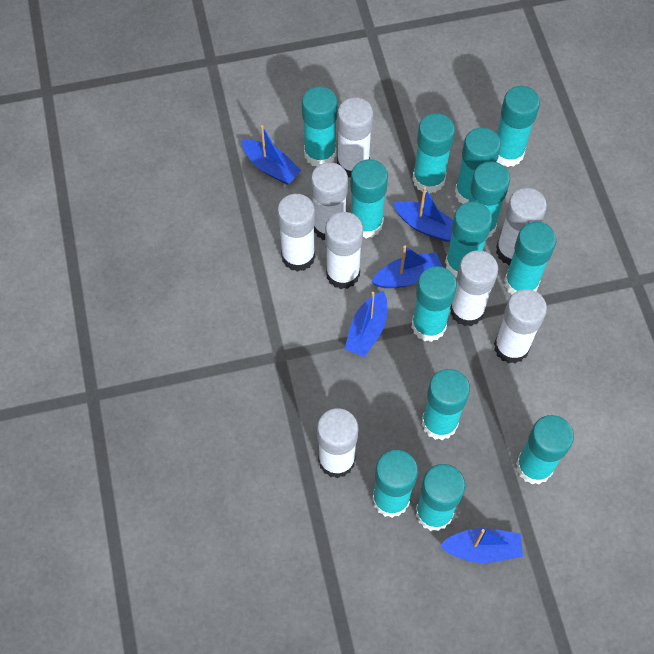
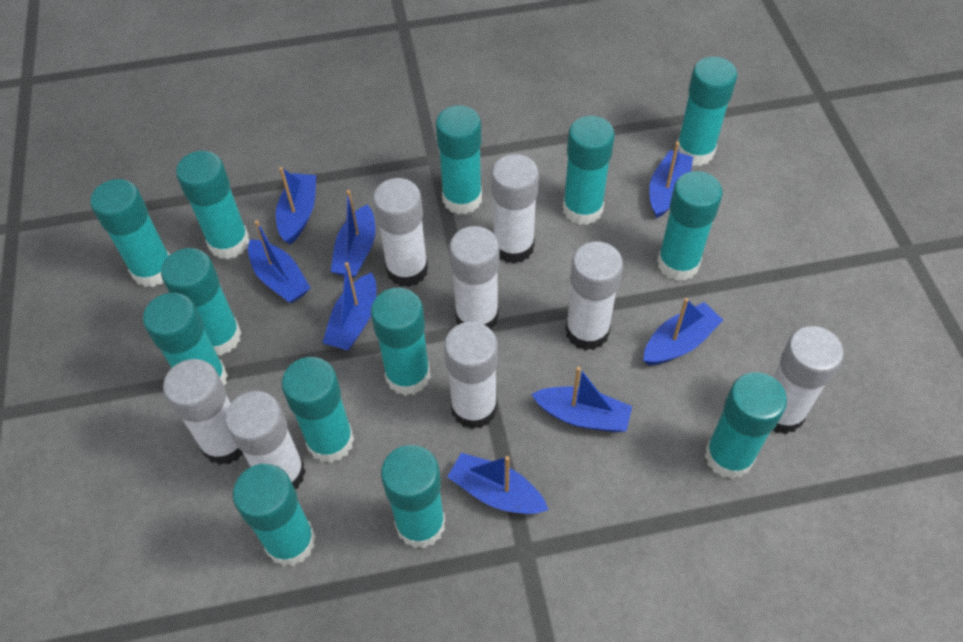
blue boat: 5 -> 8

